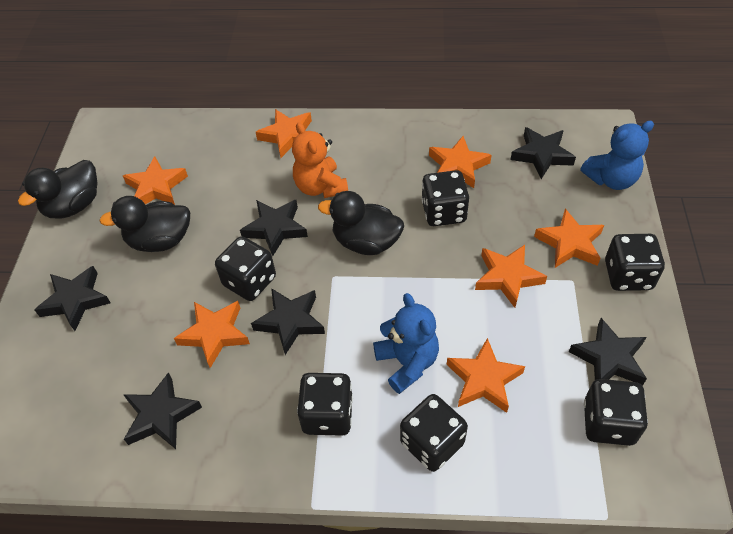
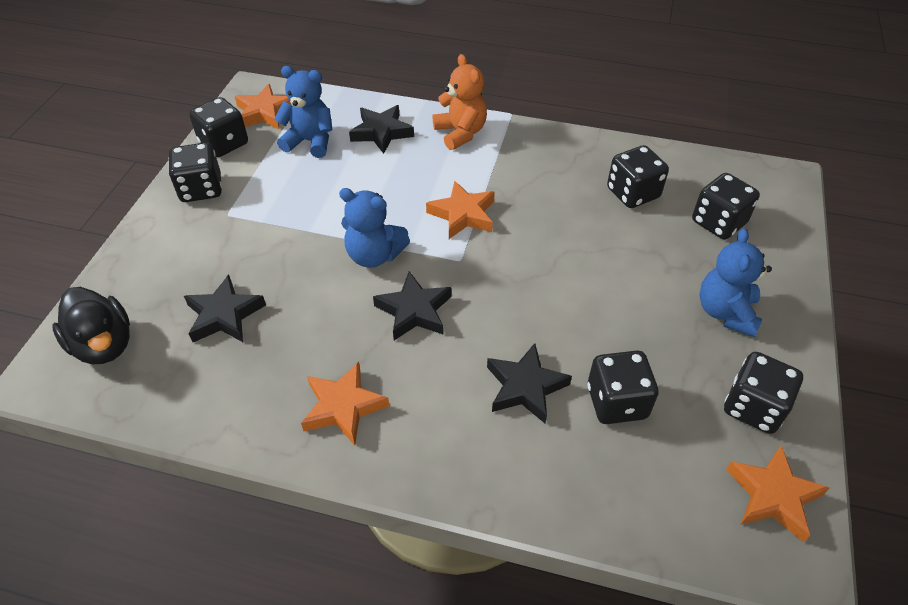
black duck: 3 -> 1
black star: 6 -> 4
blue teddy bear: 2 -> 3
orange star: 7 -> 4

